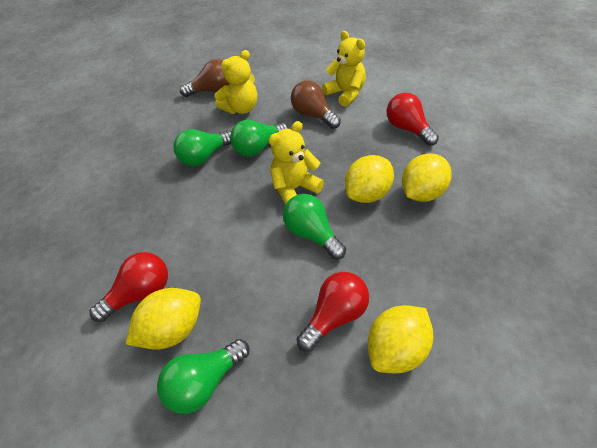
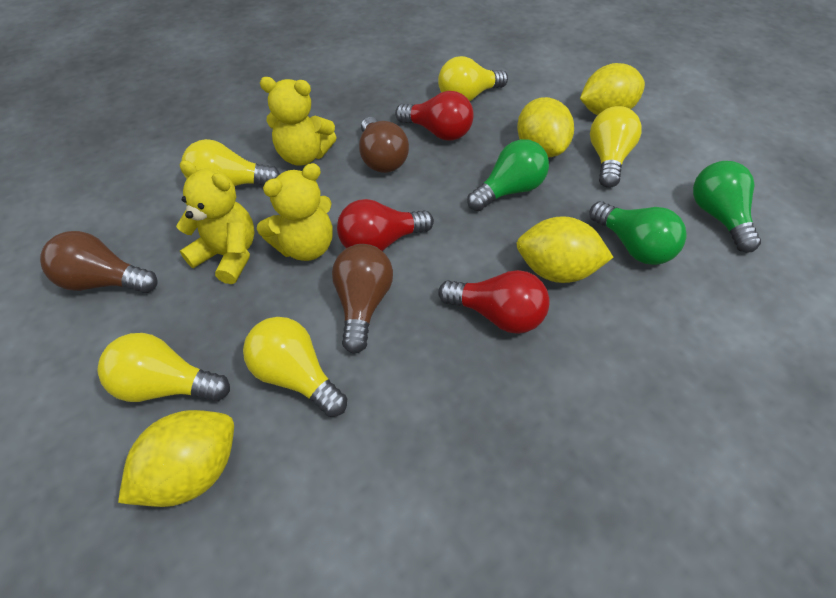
brown light bulb: 2 -> 3
green light bulb: 4 -> 3
yellow light bulb: 0 -> 5

